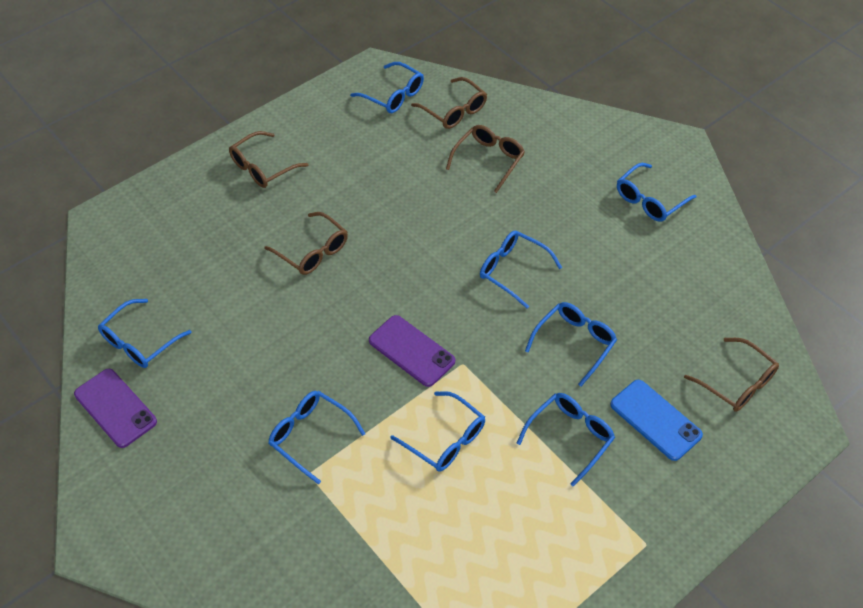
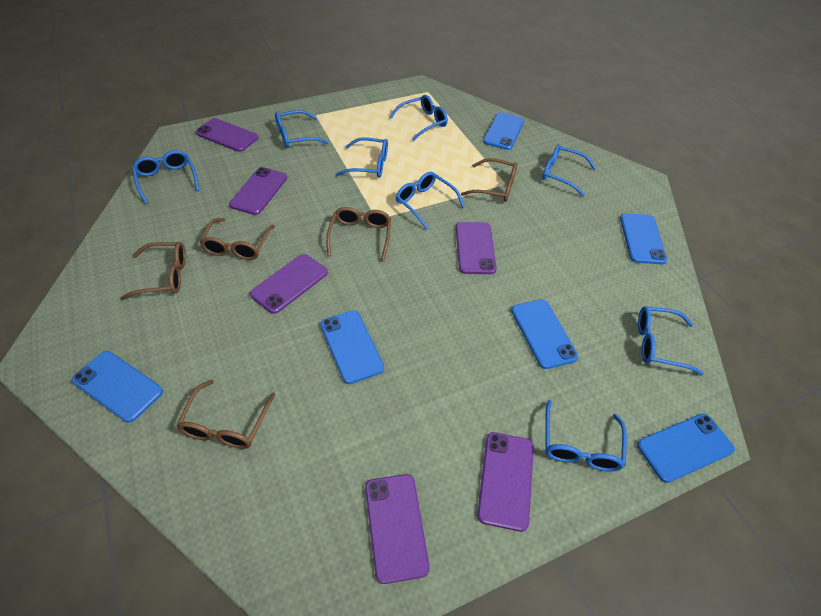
blue phone: 1 -> 6
purple phone: 2 -> 6

